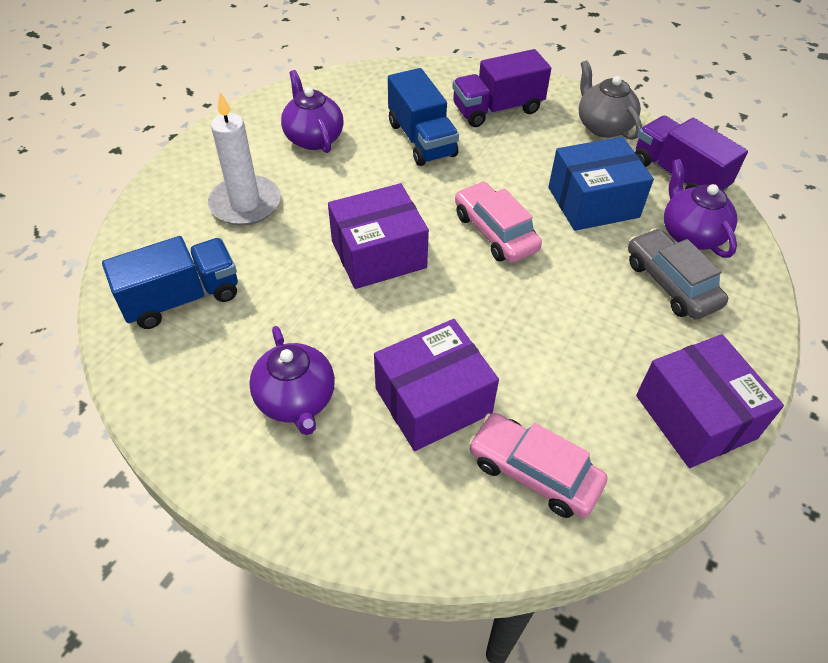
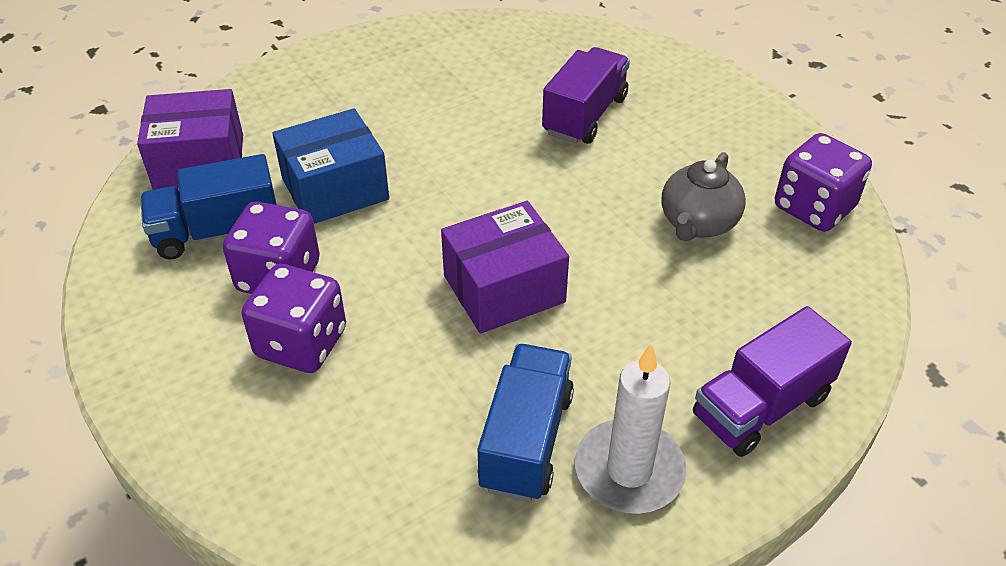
grey car: 1 -> 0
pink car: 2 -> 0
purple box: 3 -> 2
purple dice: 0 -> 3
purple teapot: 3 -> 0

